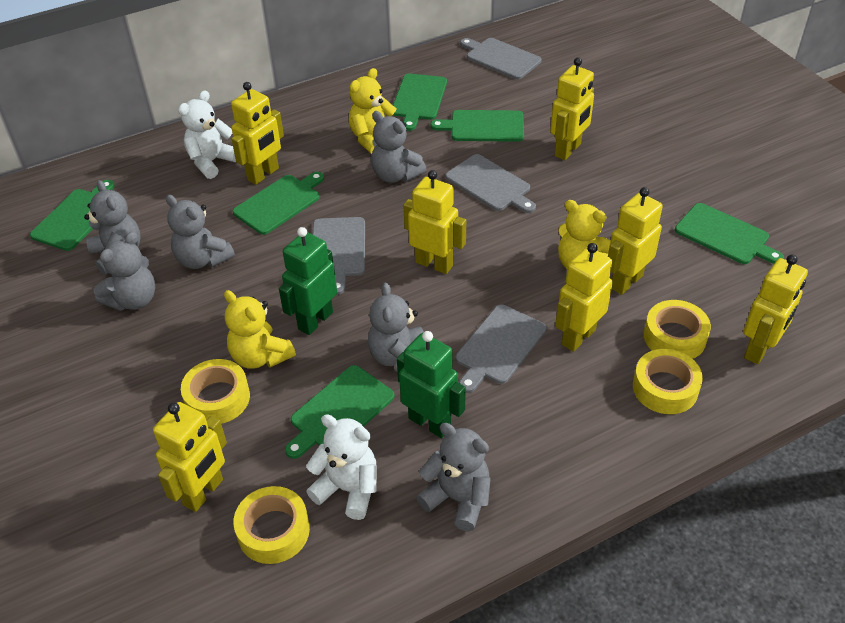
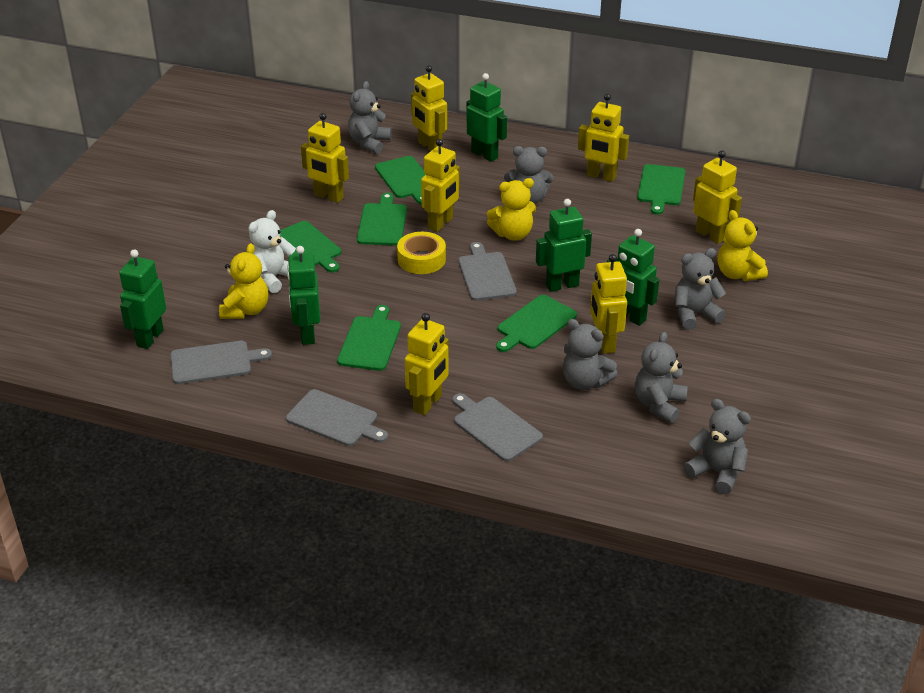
green robot: 2 -> 5
white teddy bear: 2 -> 1
yellow tape: 4 -> 1

